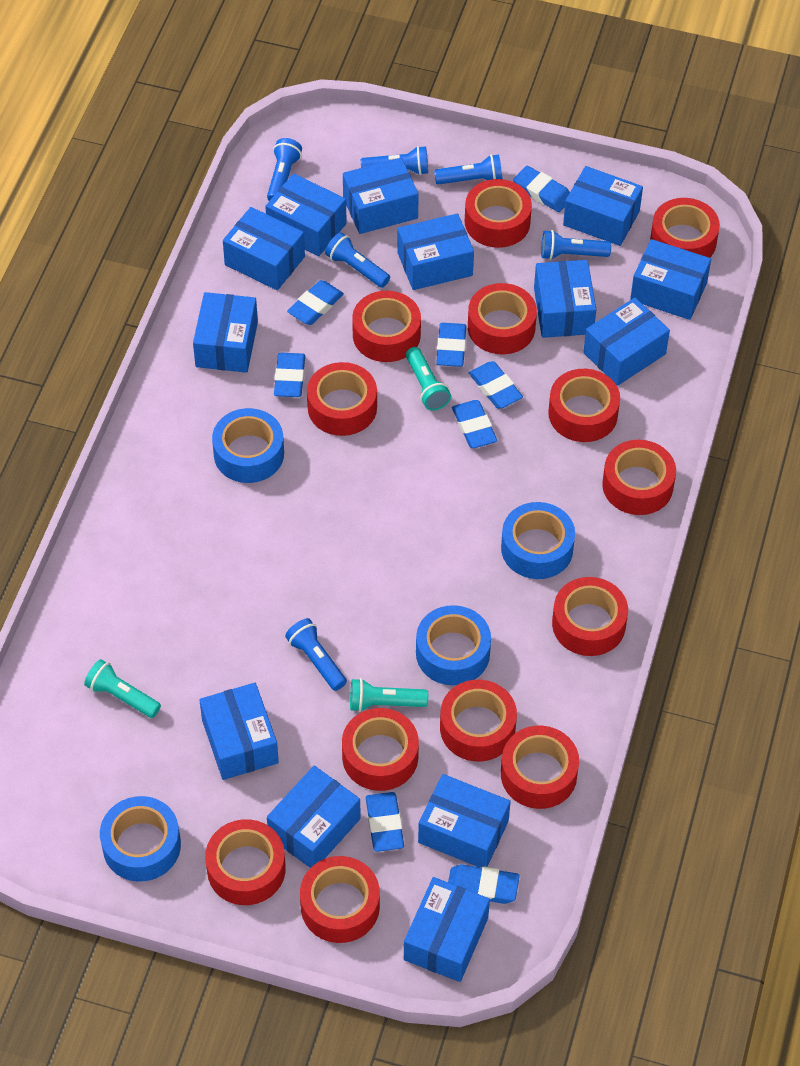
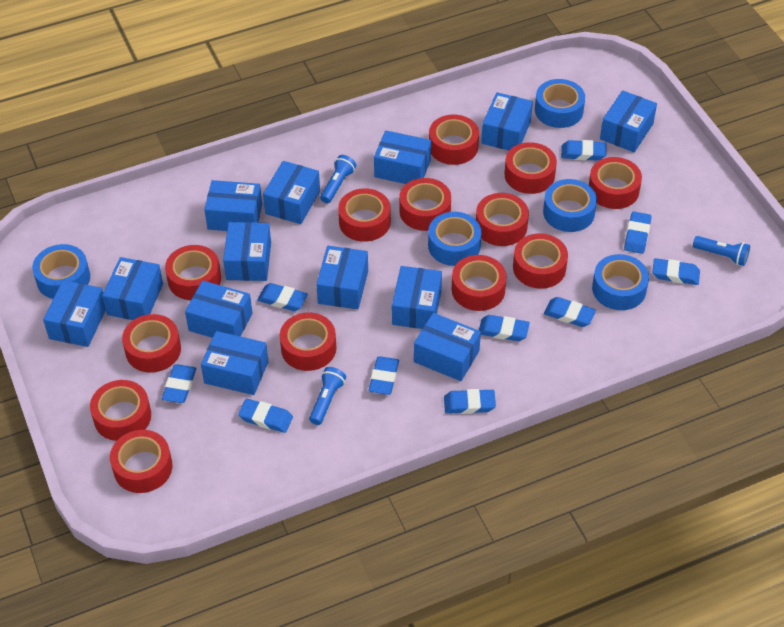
blue eraser: 8 -> 10
blue flashlight: 6 -> 3
blue tape: 4 -> 5
turquoise flashlight: 3 -> 0

